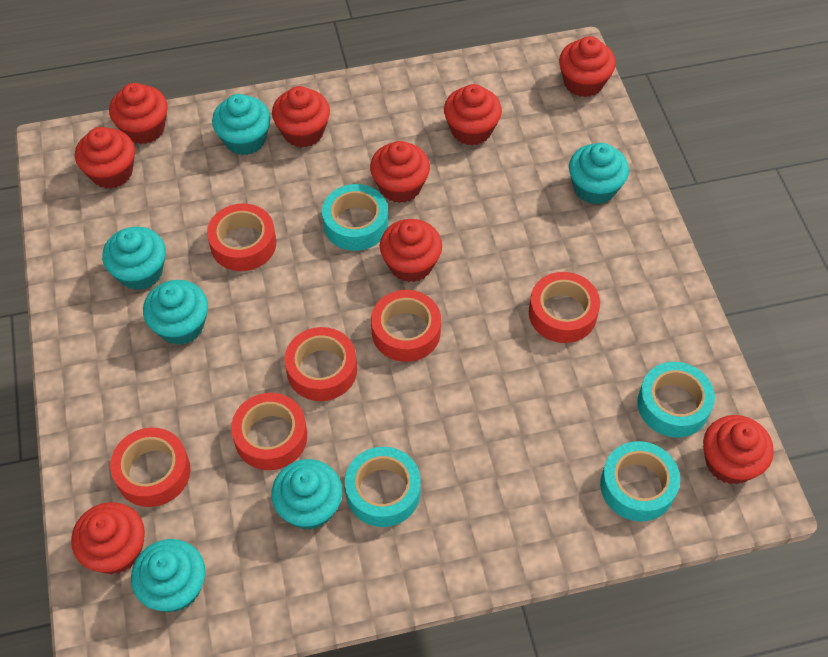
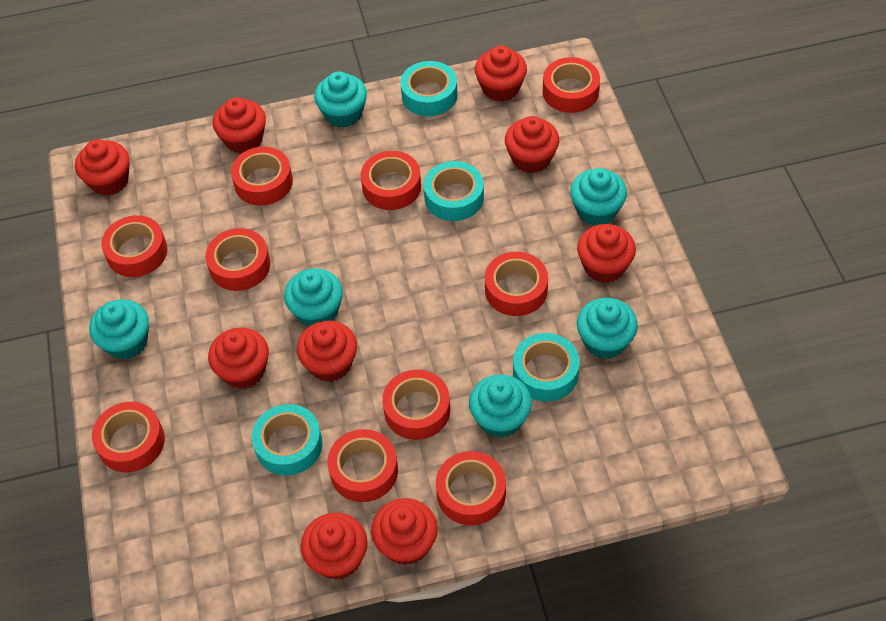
red tape: 6 -> 10

